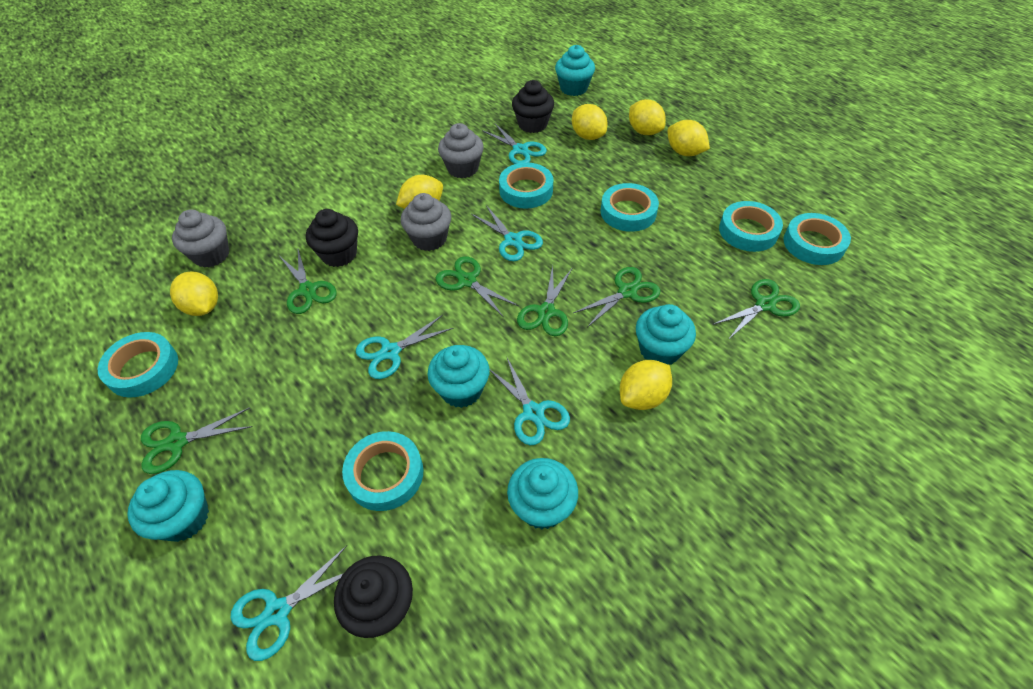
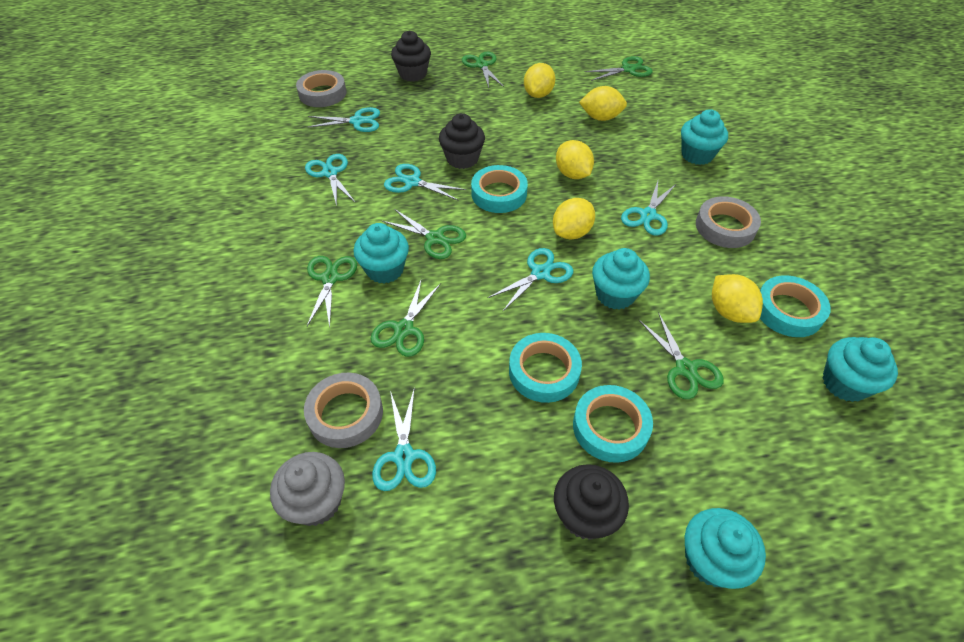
grey cupcake: 3 -> 1
grey tape: 0 -> 3
turquoise scissors: 5 -> 6
turquoise tape: 6 -> 4
yellow lemon: 6 -> 5

